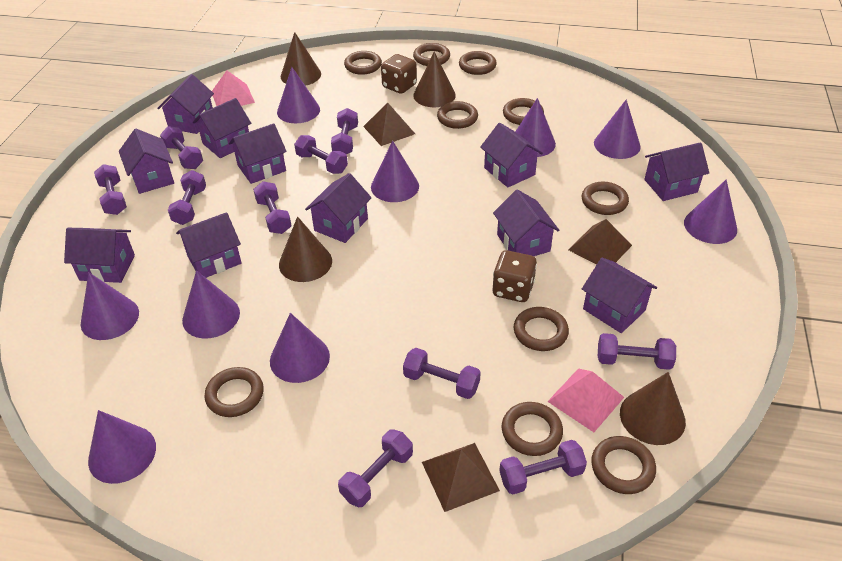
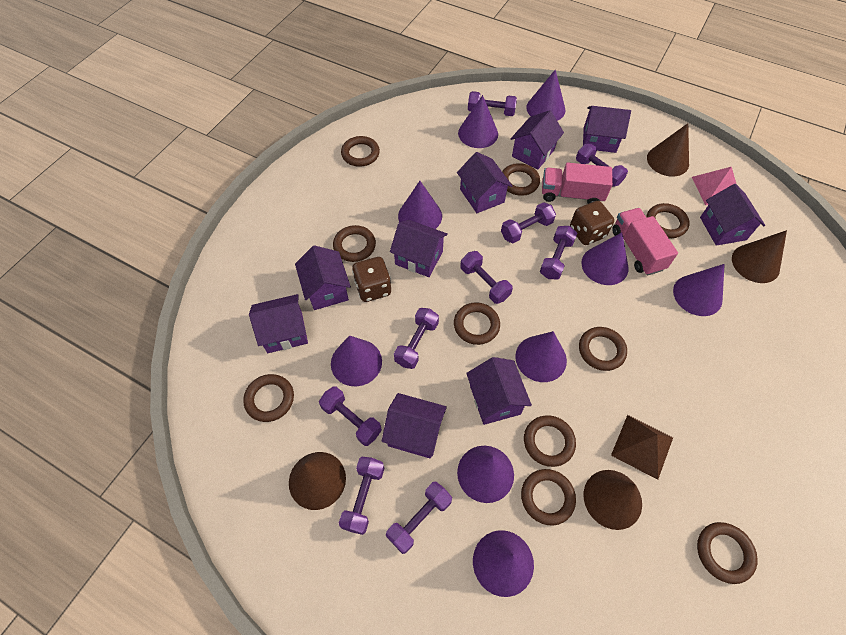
brown pyramid: 3 -> 1
pink pyramid: 2 -> 1
pink truck: 0 -> 2
purple dumbbell: 10 -> 9
purple house: 11 -> 9

